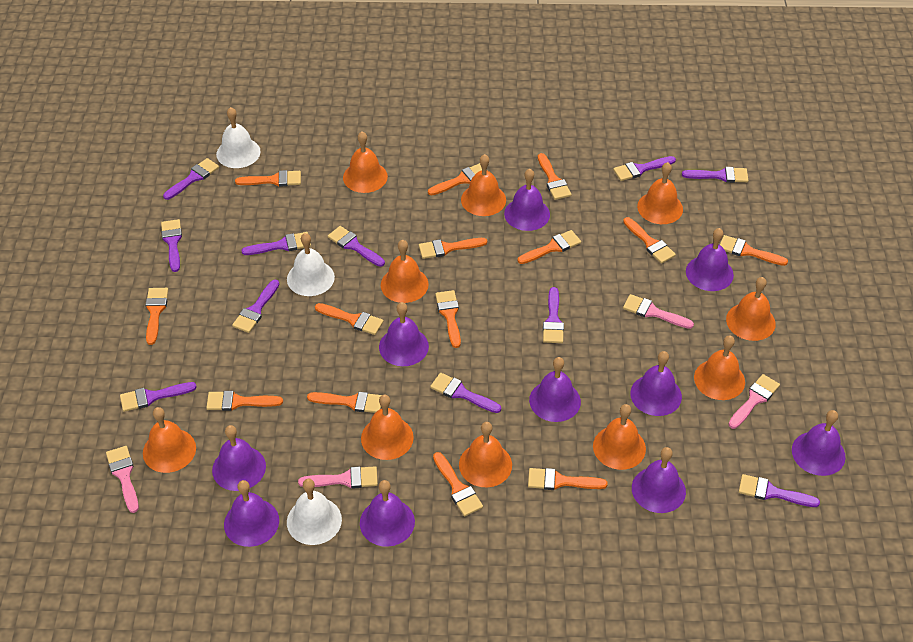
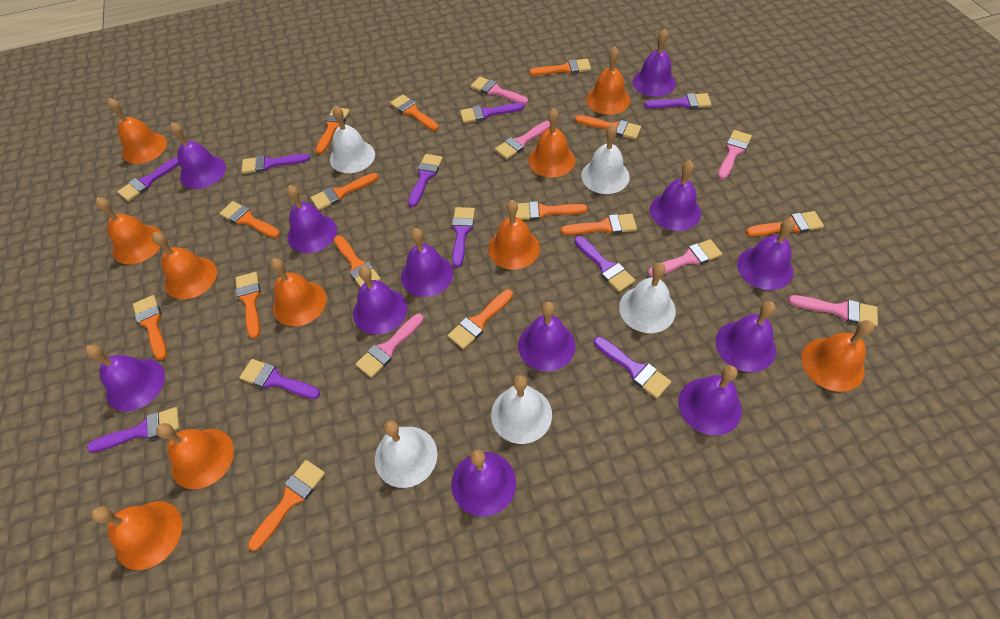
pink brush: 4 -> 6
purple bell: 10 -> 12
purple brush: 11 -> 10
white bell: 3 -> 5

